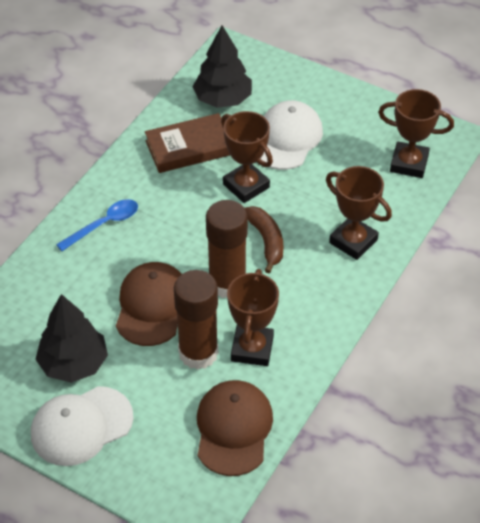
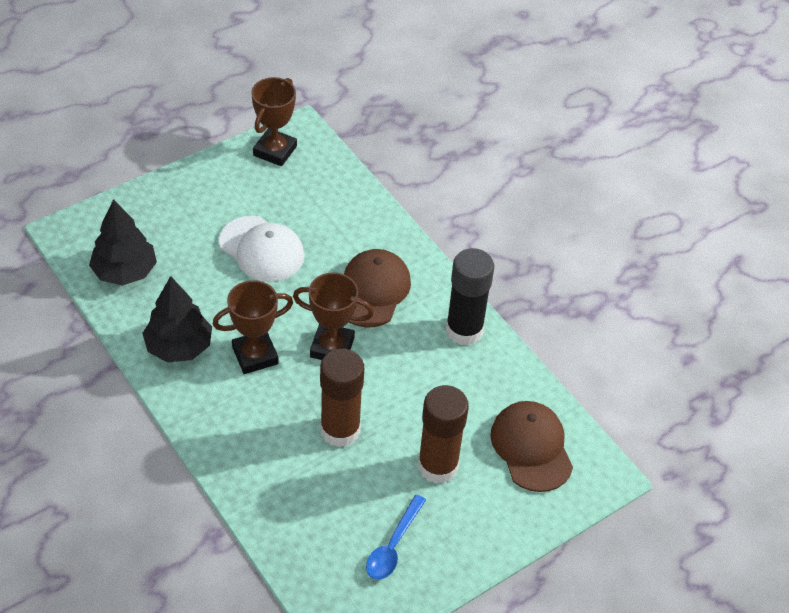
black glue stick: 0 -> 1
brown banana: 1 -> 0
brown book: 1 -> 0
brown trophy: 4 -> 3
white cap: 2 -> 1

